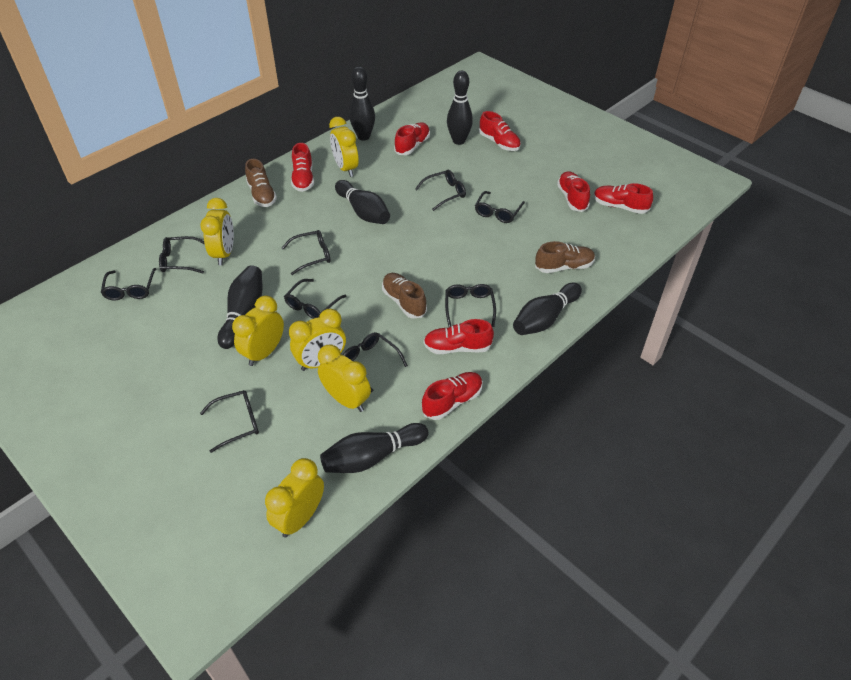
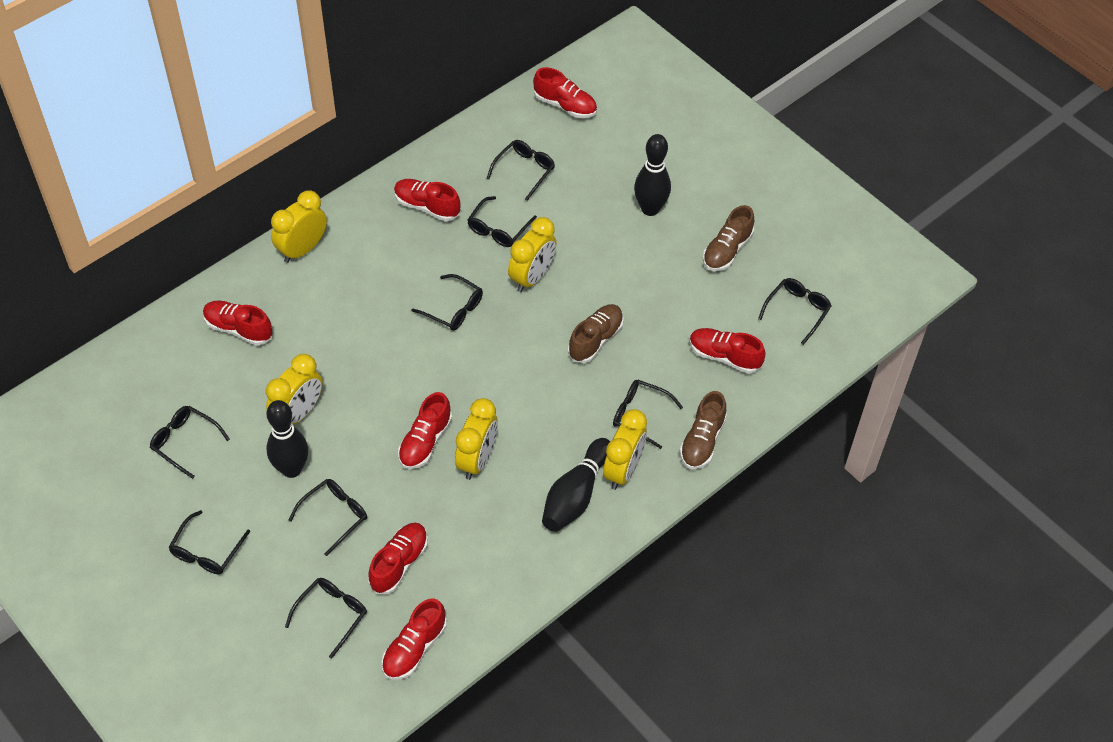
black bowling pin: 6 -> 3
yellow clock: 6 -> 5

